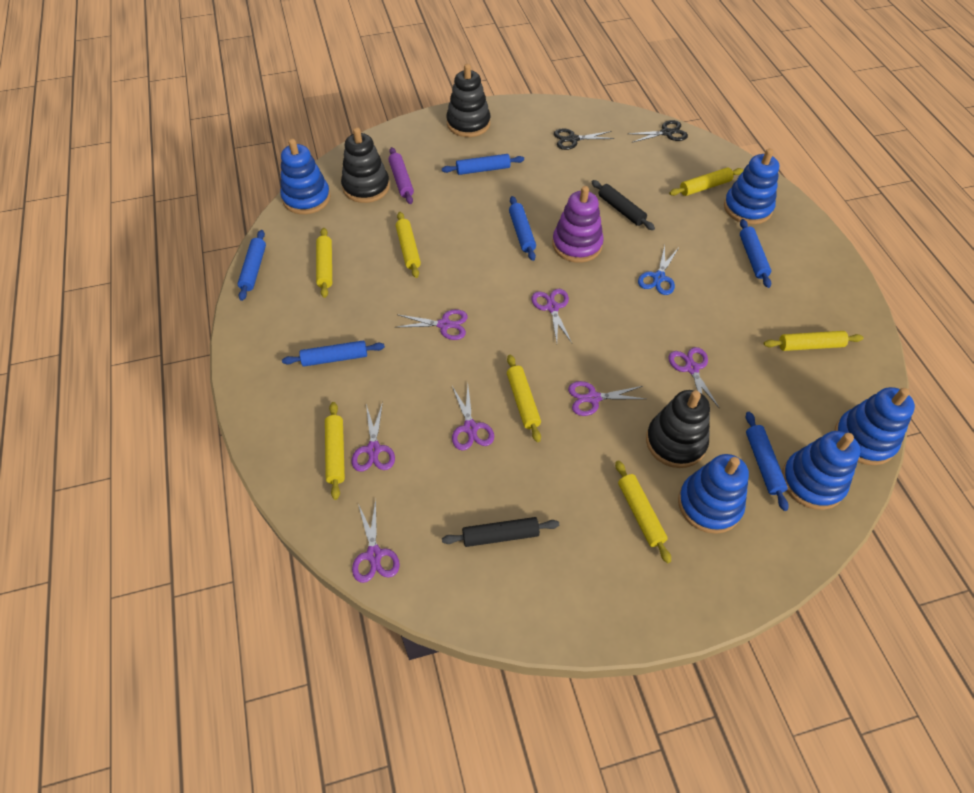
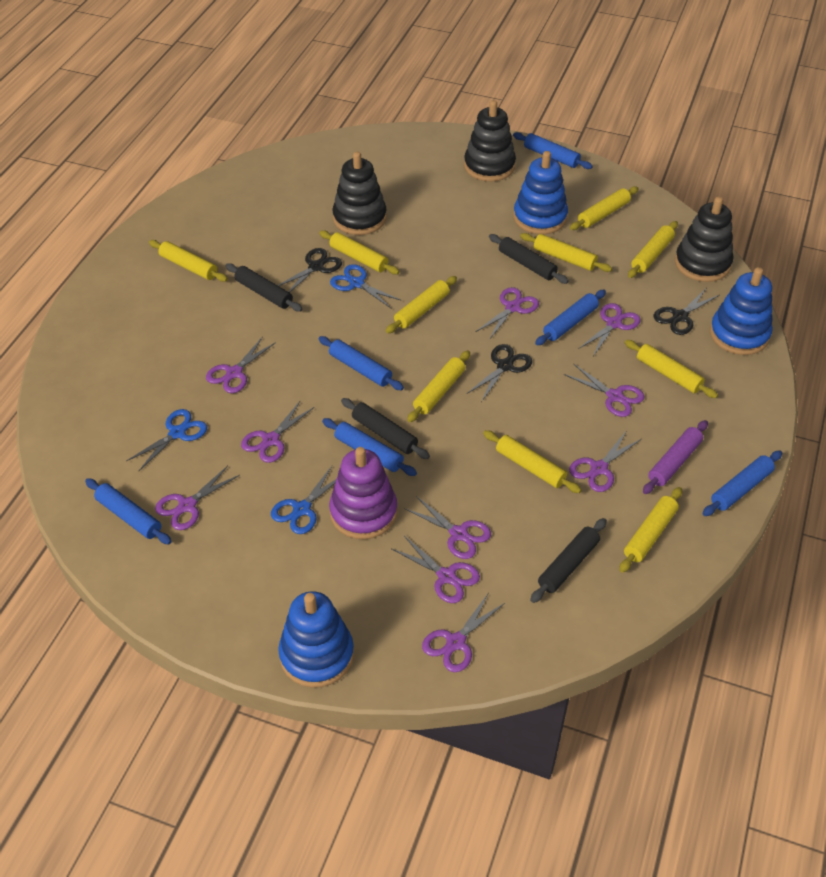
black rolling pin: 2 -> 4
black scissors: 2 -> 3
blue scissors: 1 -> 3
blue stacking toy: 5 -> 3
purple scissors: 7 -> 10
yellow rolling pin: 7 -> 10

